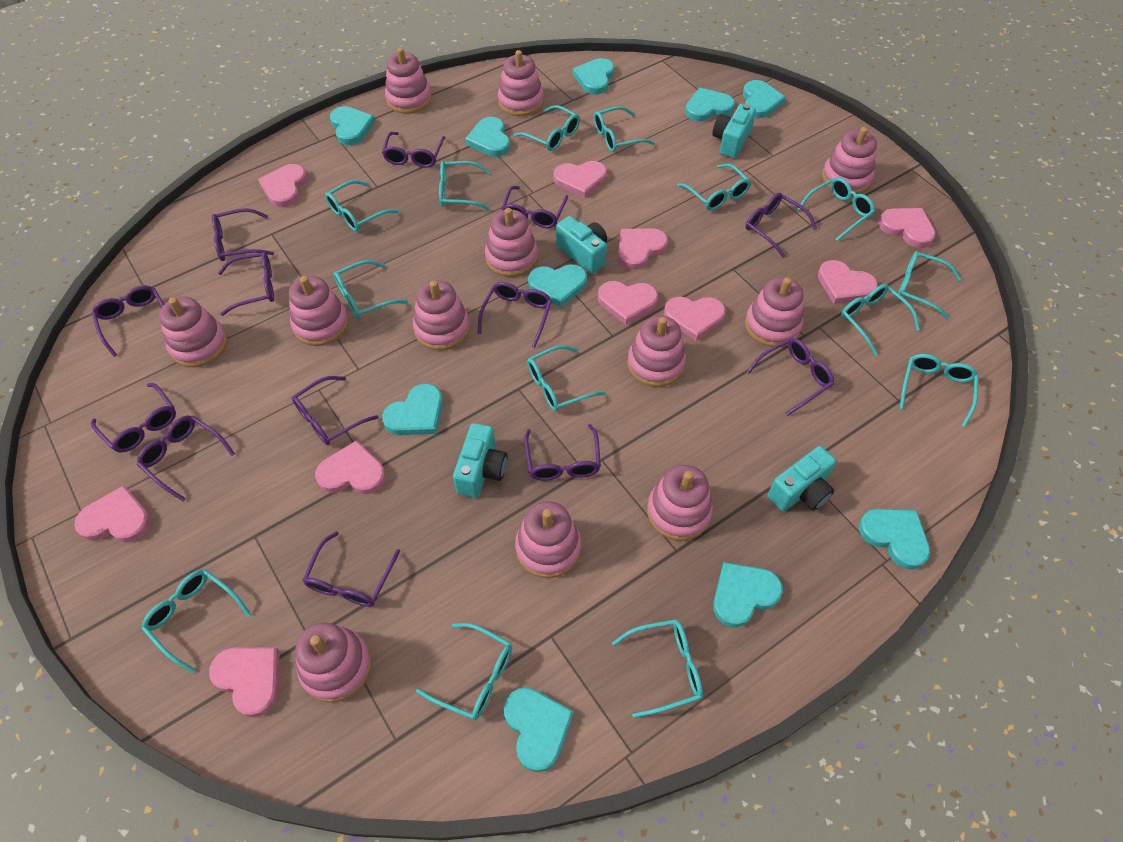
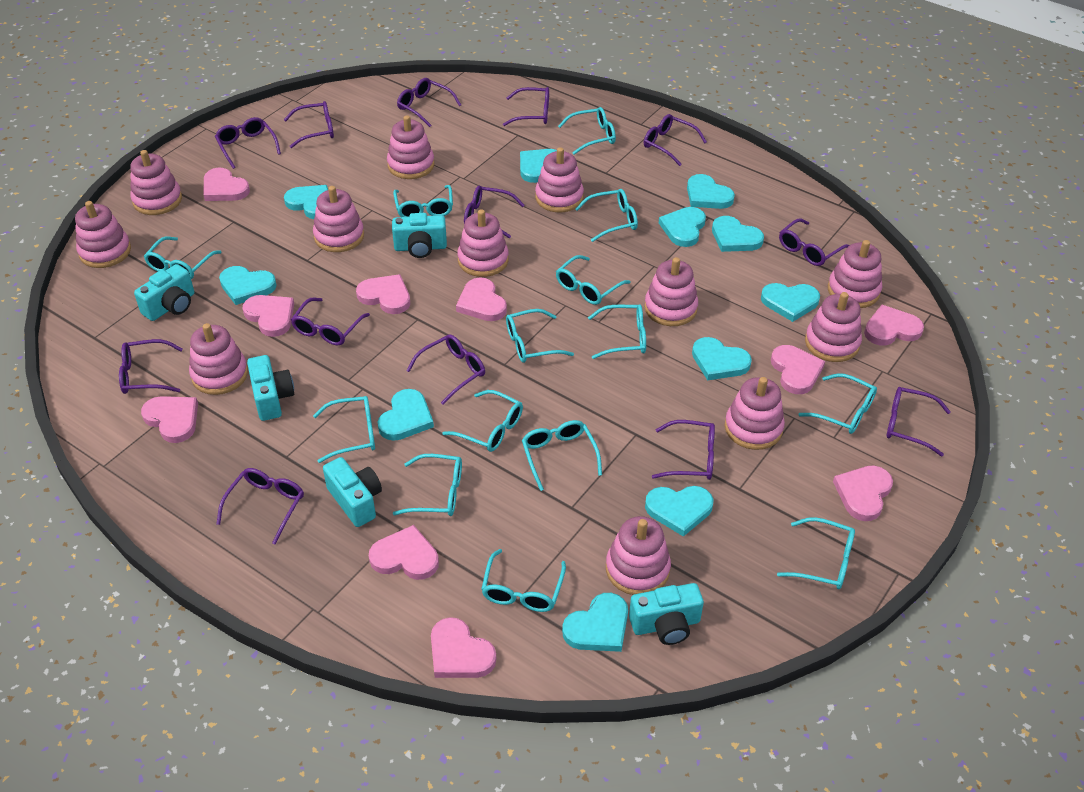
turquoise camera: 4 -> 5
turquoise heart: 10 -> 11

